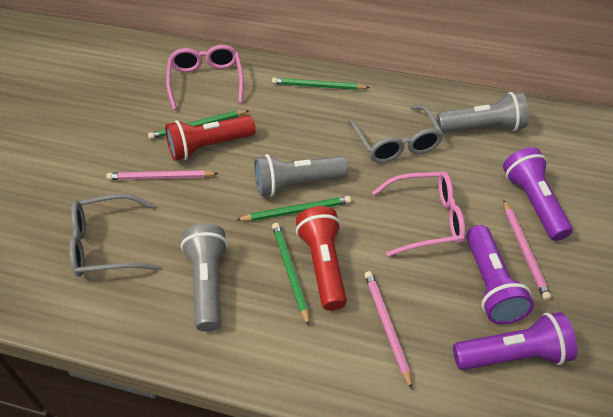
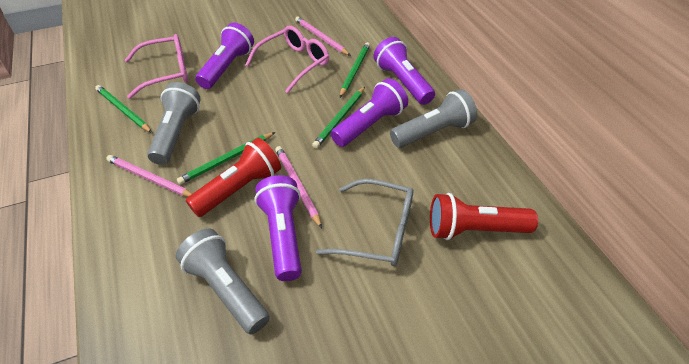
grey glasses: 2 -> 1
purple flashlight: 3 -> 4

